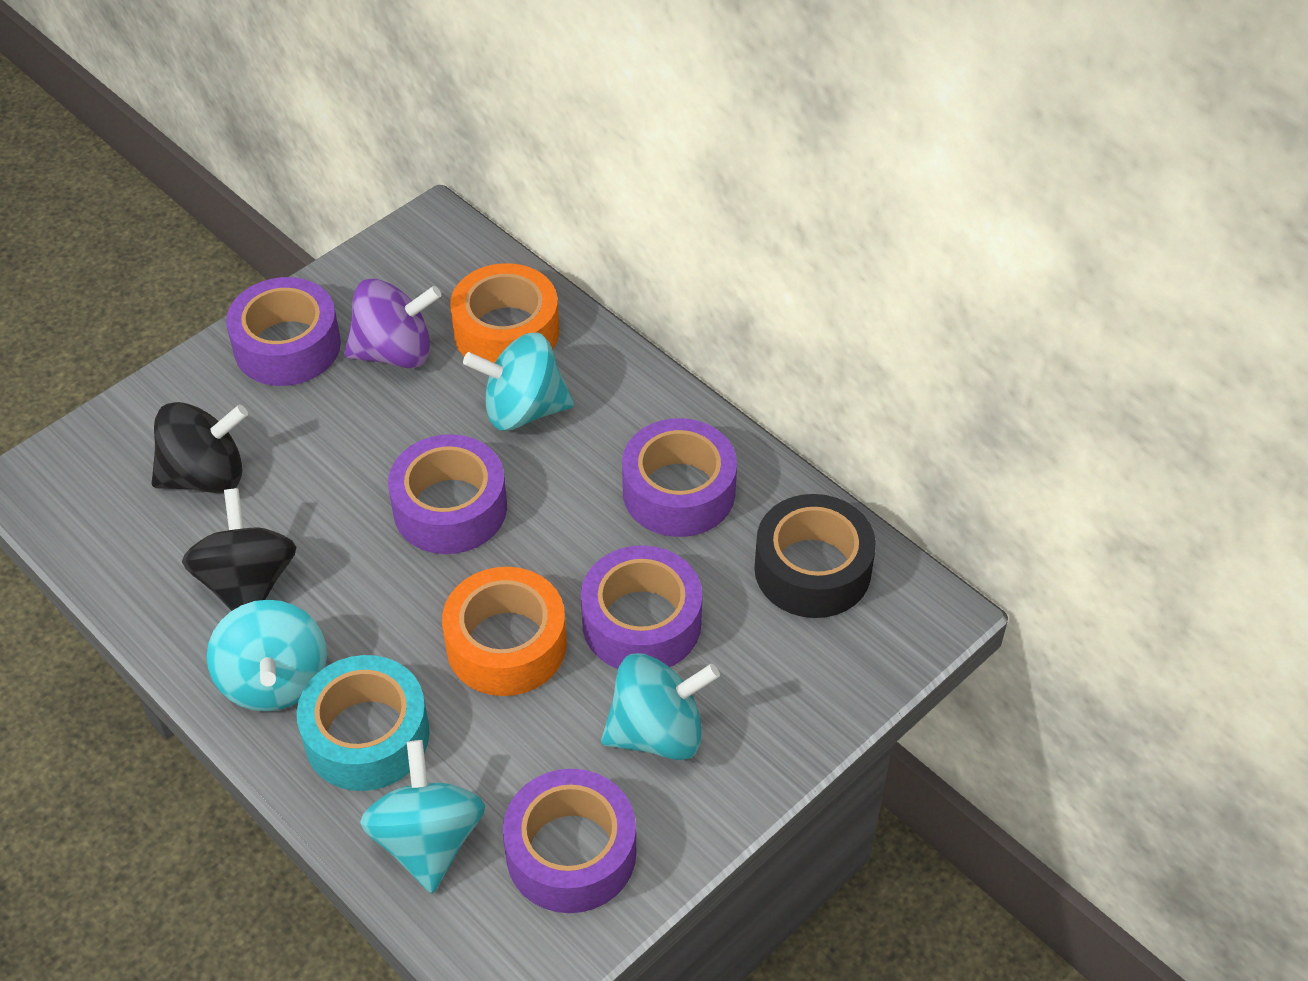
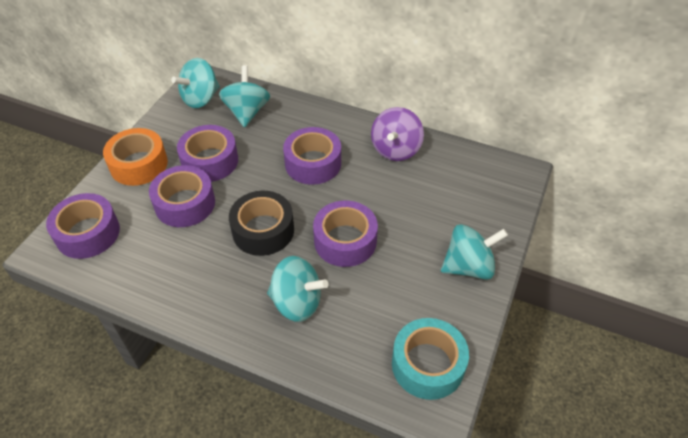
black spinning top: 2 -> 0
orange tape: 2 -> 1

